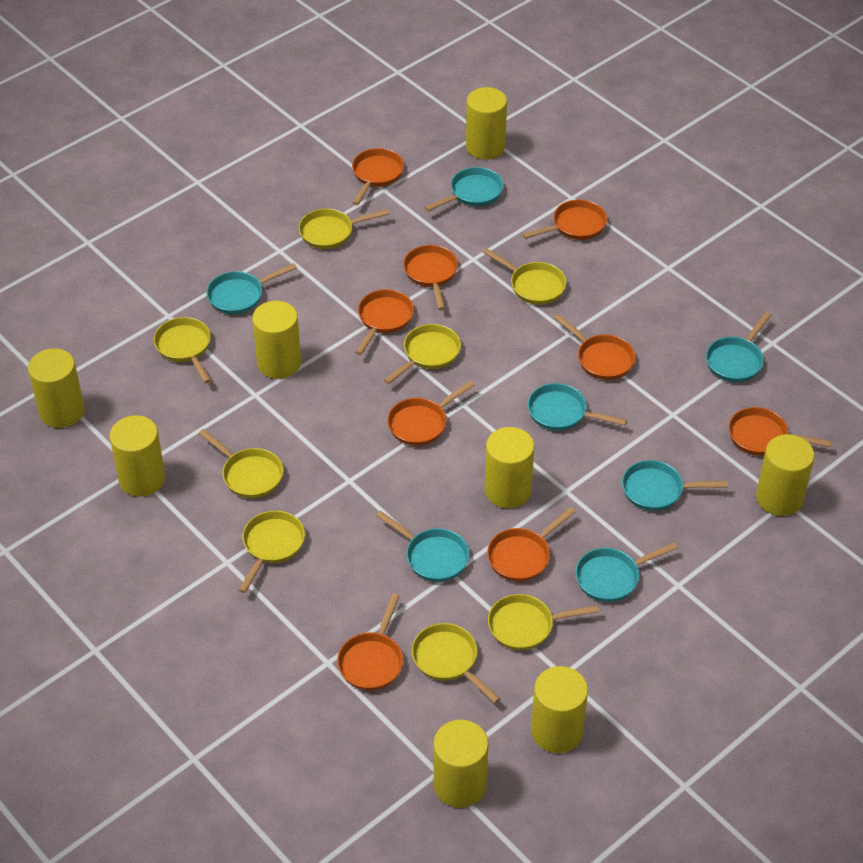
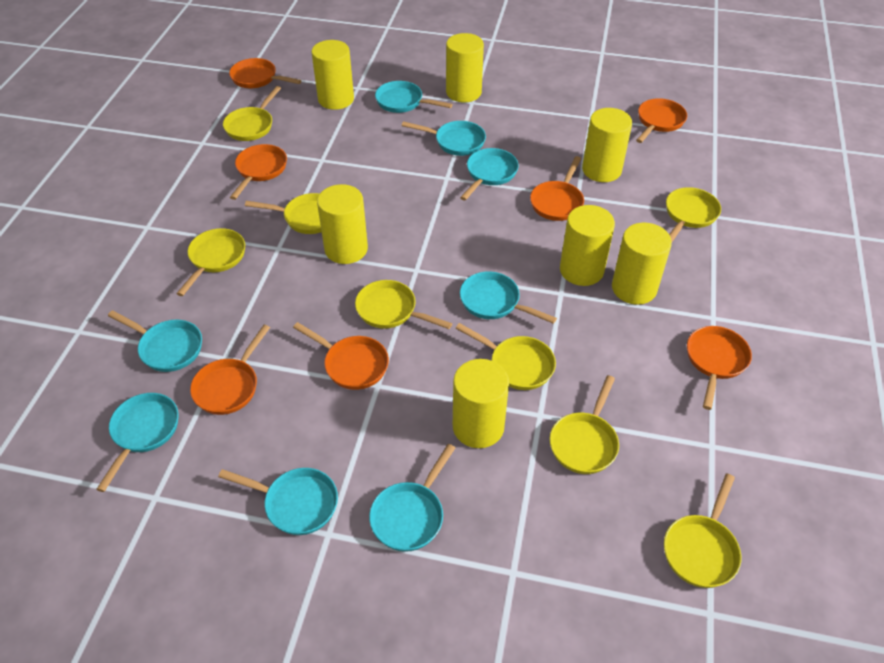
orange pan: 9 -> 7
turquoise pan: 7 -> 8
yellow cylinder: 8 -> 7

